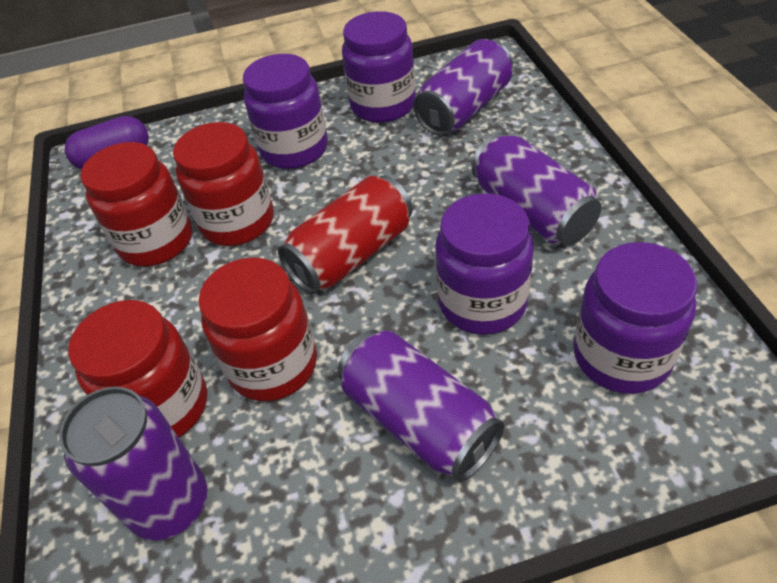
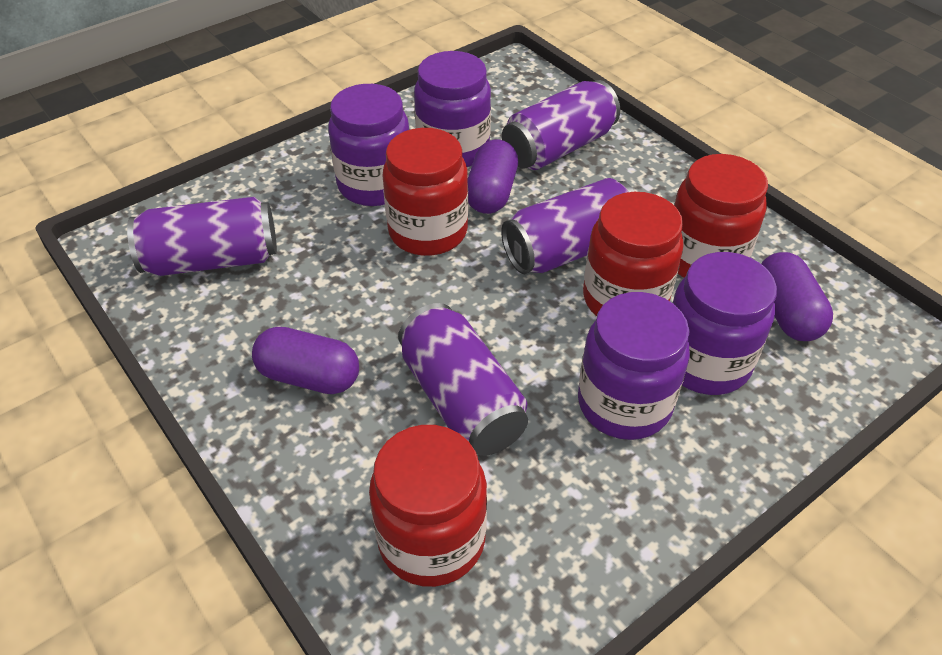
purple capsule: 1 -> 3
red can: 1 -> 0

